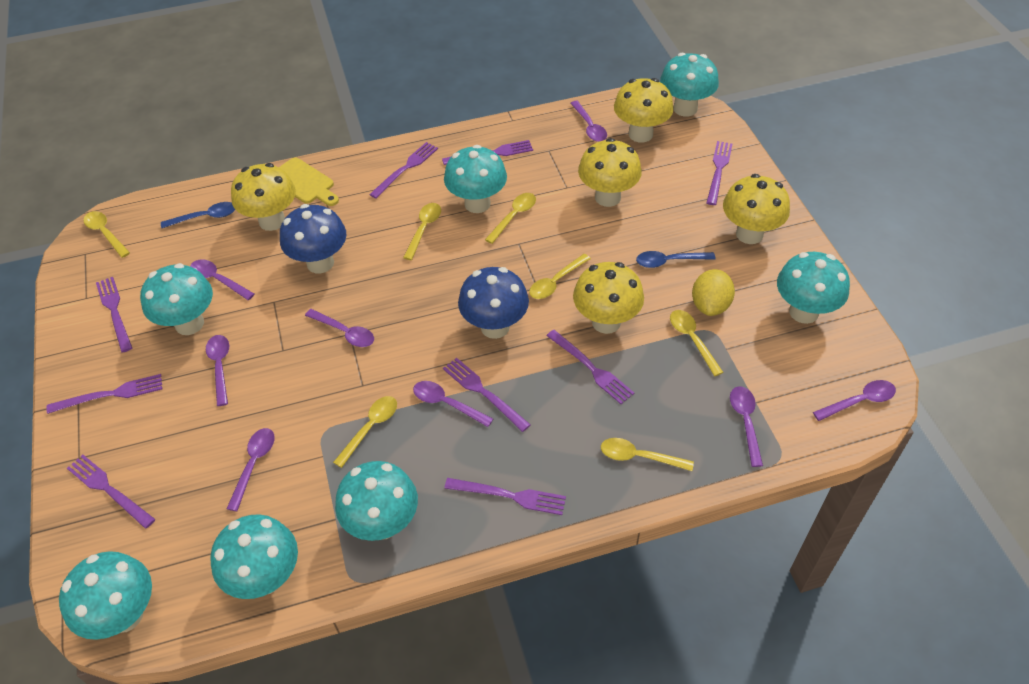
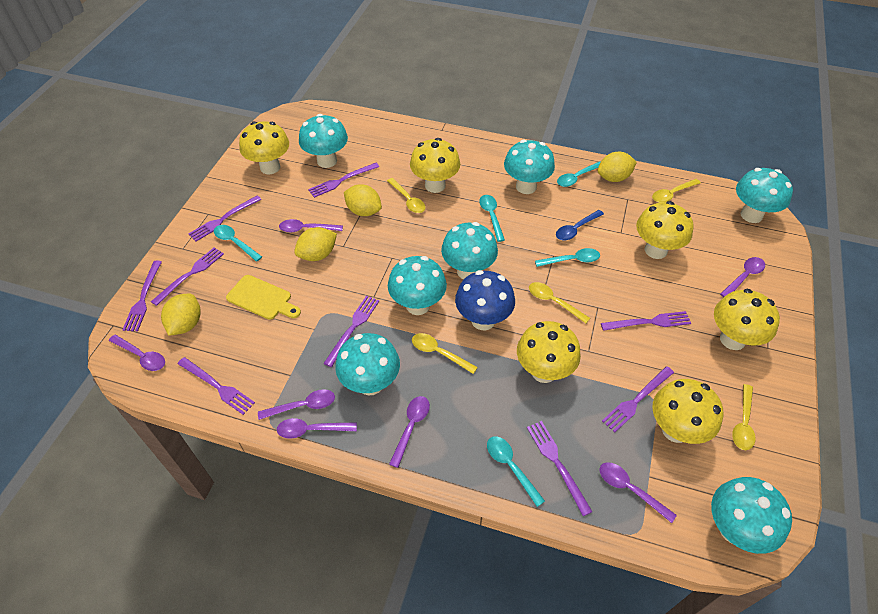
blue mushroom: 2 -> 1
blue spoon: 2 -> 1
purple spoon: 8 -> 7
turquoise spoon: 0 -> 5
yellow lemon: 1 -> 4
yellow mushroom: 5 -> 6
yellow spoon: 7 -> 5

